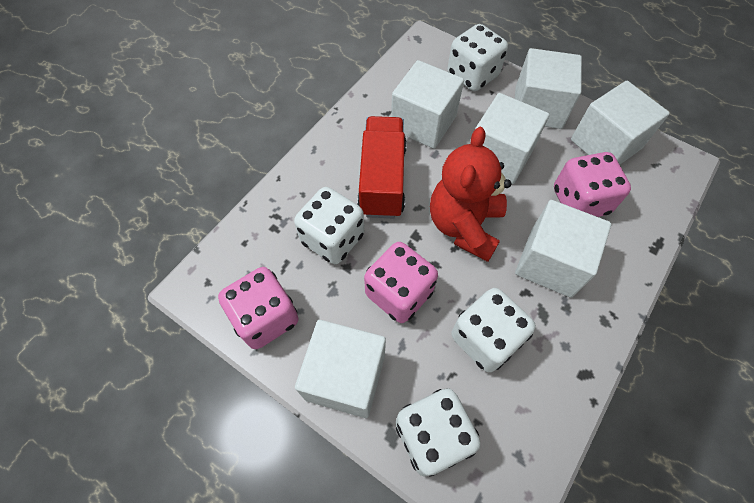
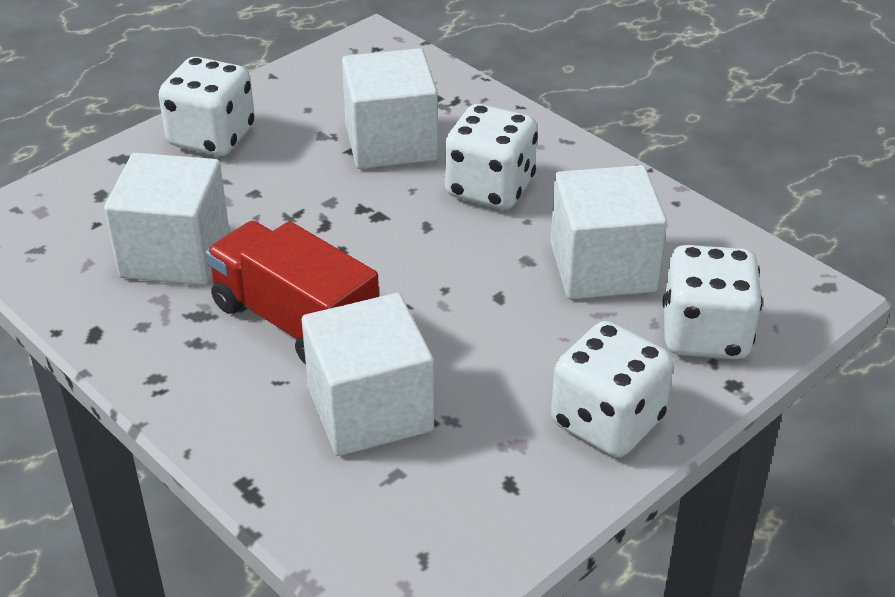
pink dice: 3 -> 0
red teddy bear: 1 -> 0
white cube: 6 -> 4

